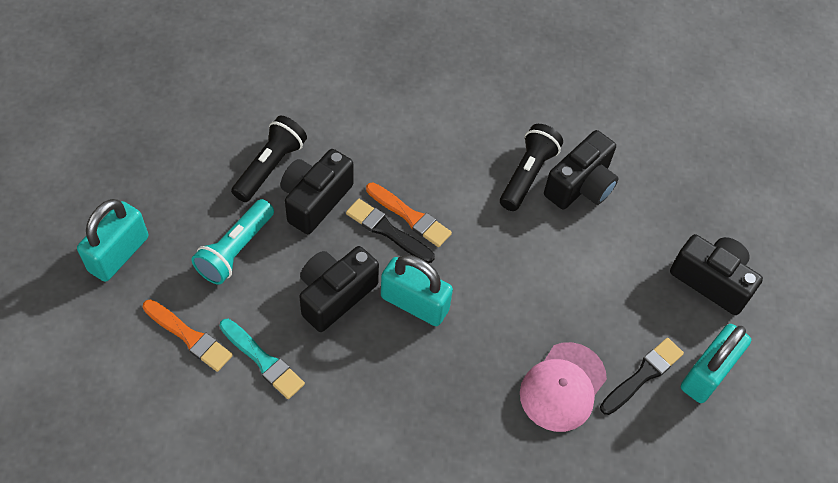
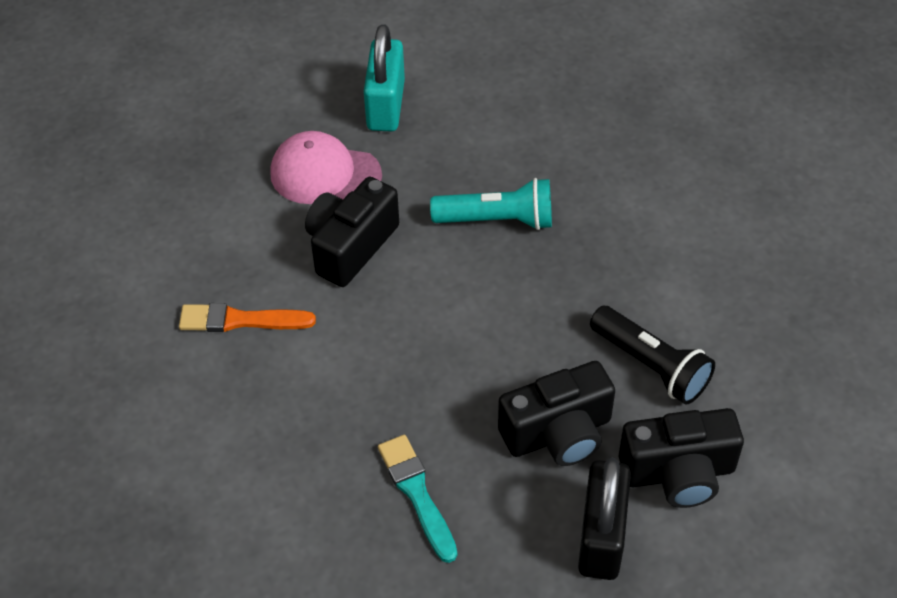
black brush: 2 -> 0
black camera: 4 -> 3
black flashlight: 2 -> 1
black padlock: 0 -> 1
orange brush: 2 -> 1
turquoise padlock: 3 -> 1

